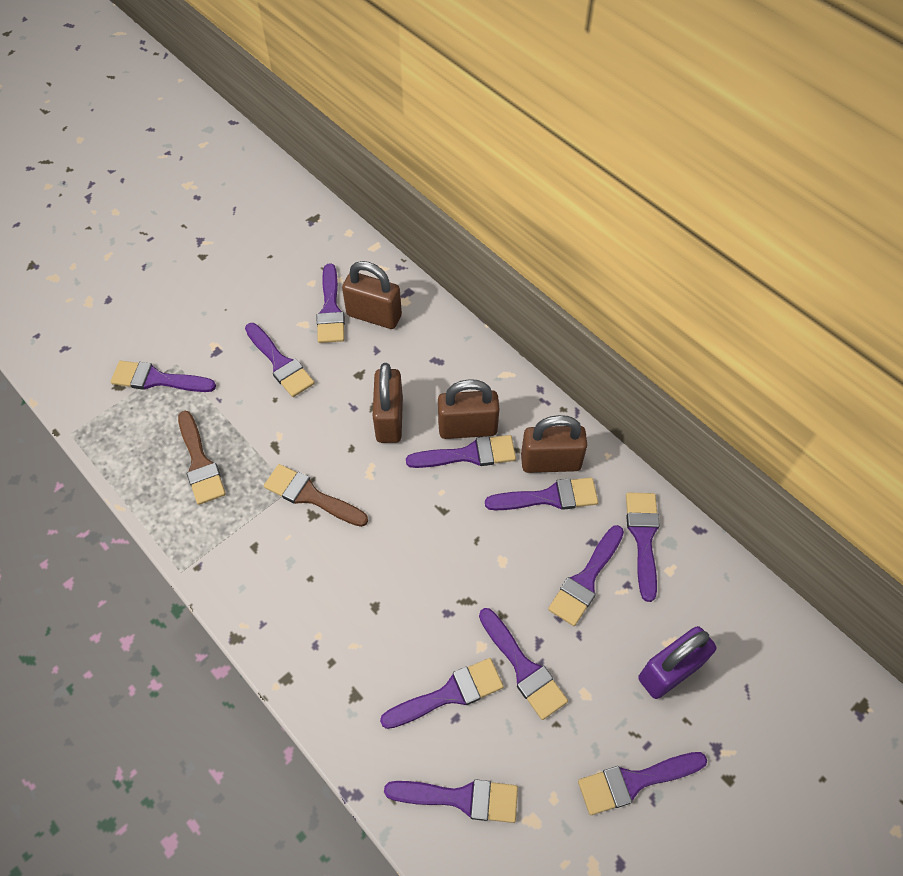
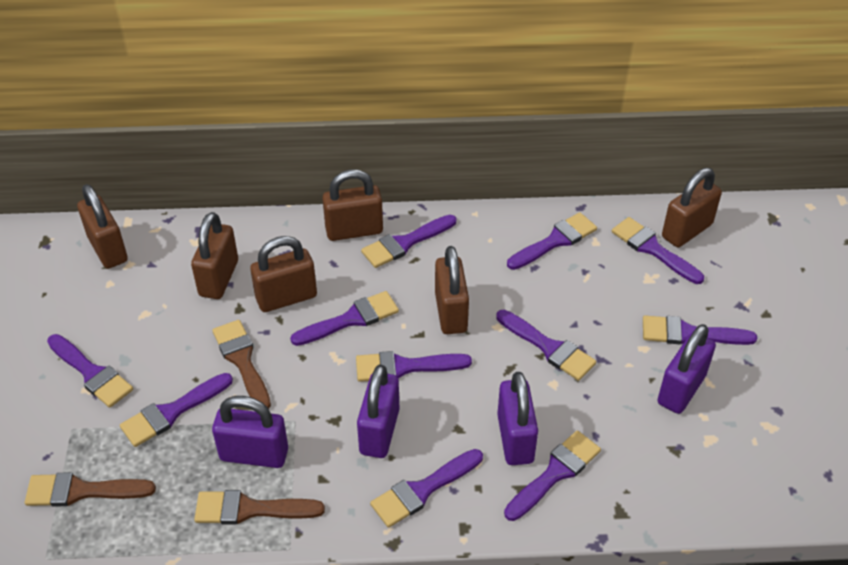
brown brush: 2 -> 3
brown padlock: 4 -> 6
purple padlock: 1 -> 4

